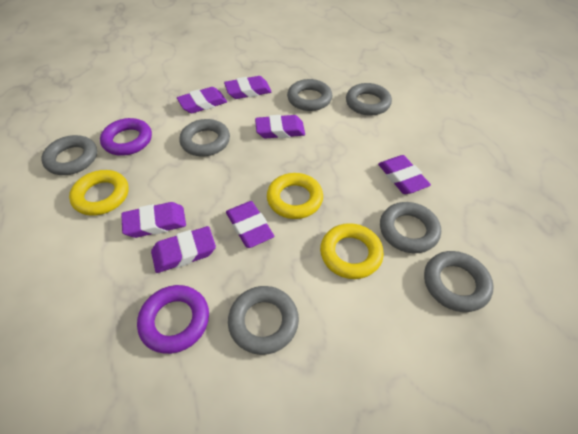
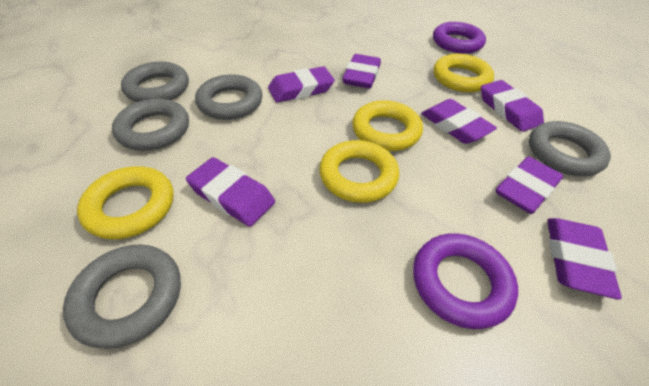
grey ring: 7 -> 5
yellow ring: 3 -> 4

